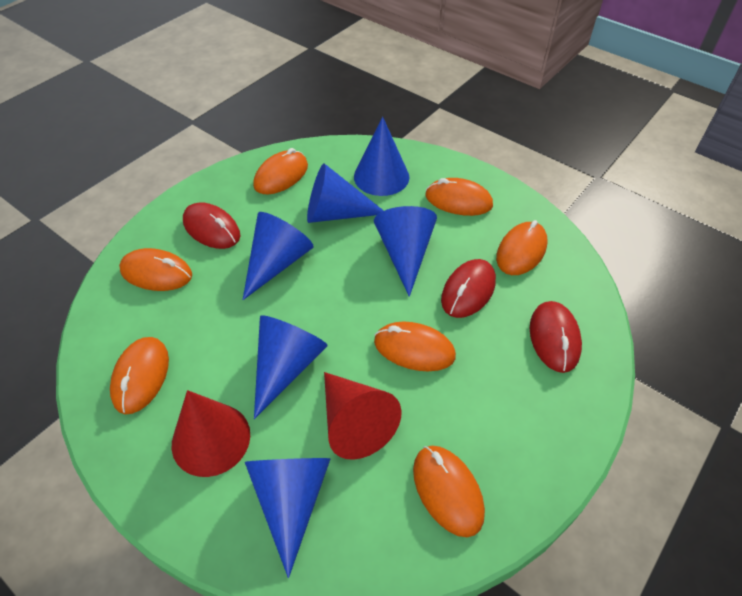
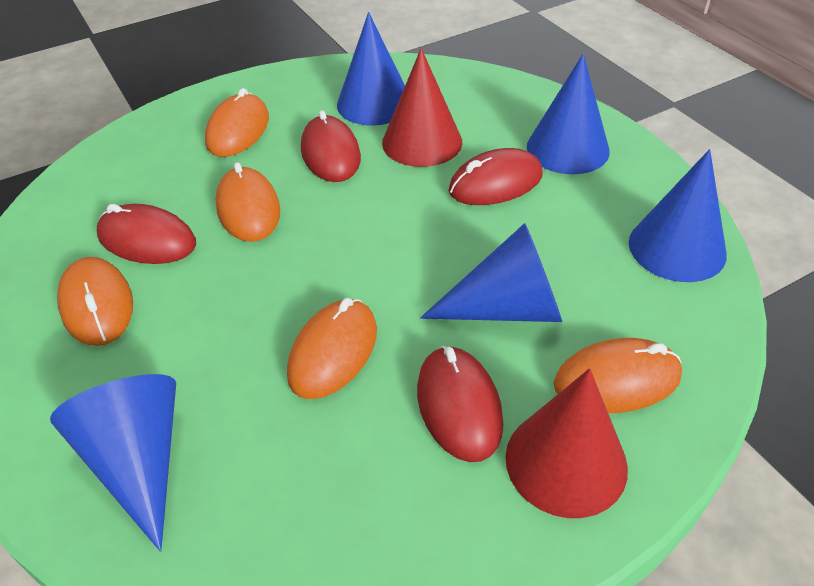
blue cone: 6 -> 5
orange mouse: 7 -> 5
red mouse: 3 -> 4

